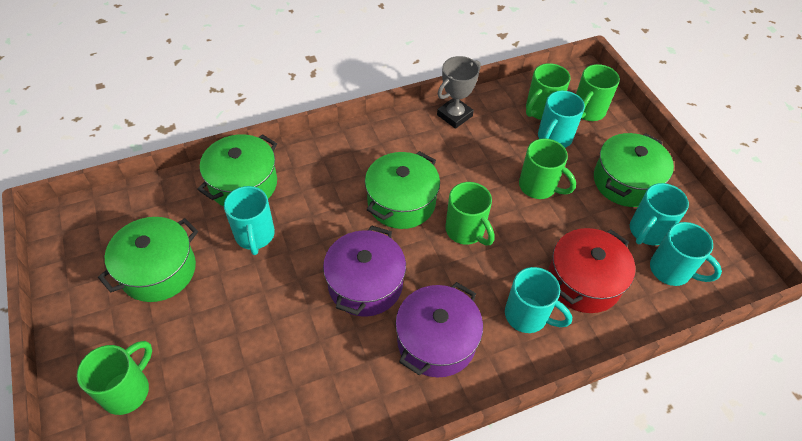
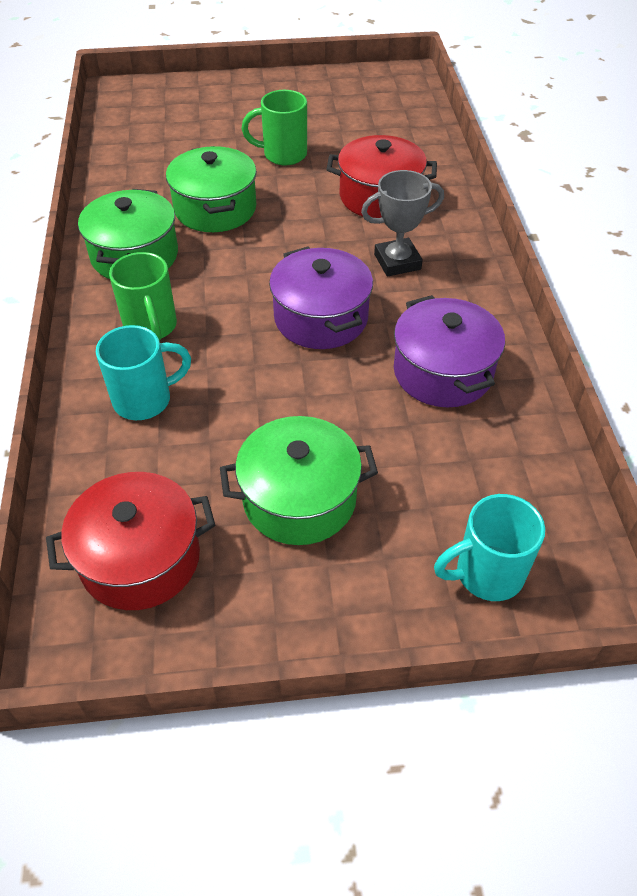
green mug: 5 -> 2
green pot: 4 -> 3
red pot: 1 -> 2
turquoise mug: 5 -> 2

